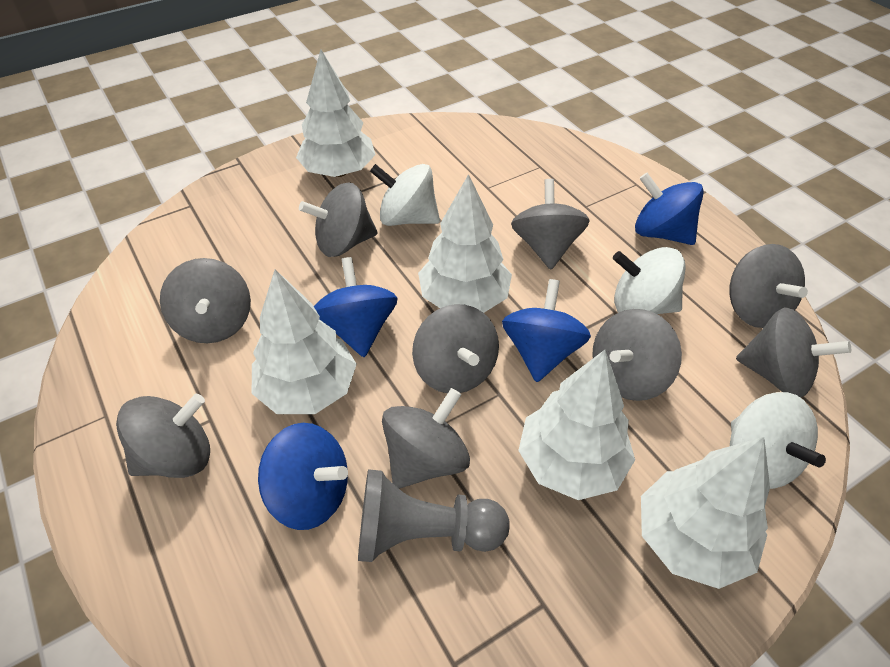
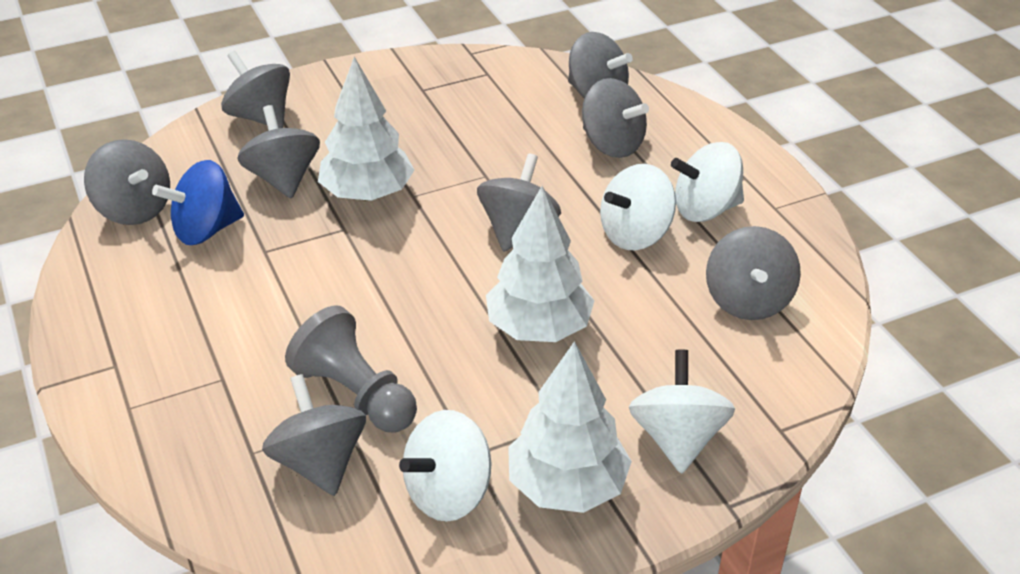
blue spinning top: 4 -> 1
grey spinning top: 9 -> 8
white spinning top: 3 -> 4
white tree: 5 -> 3

